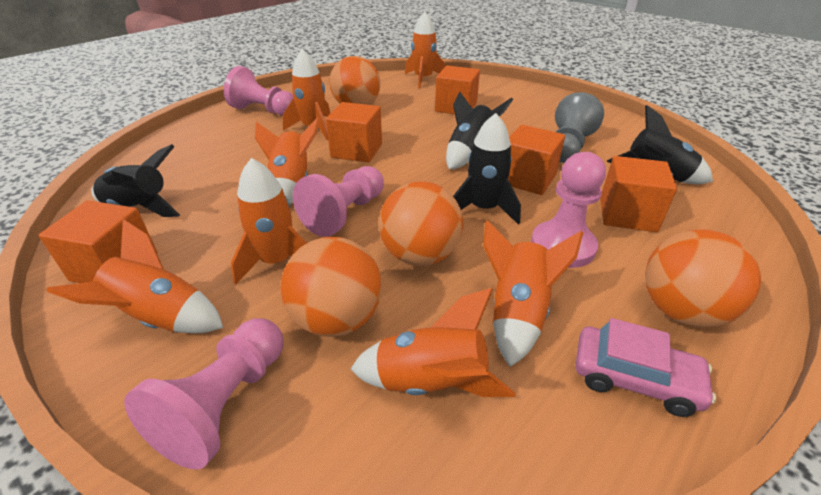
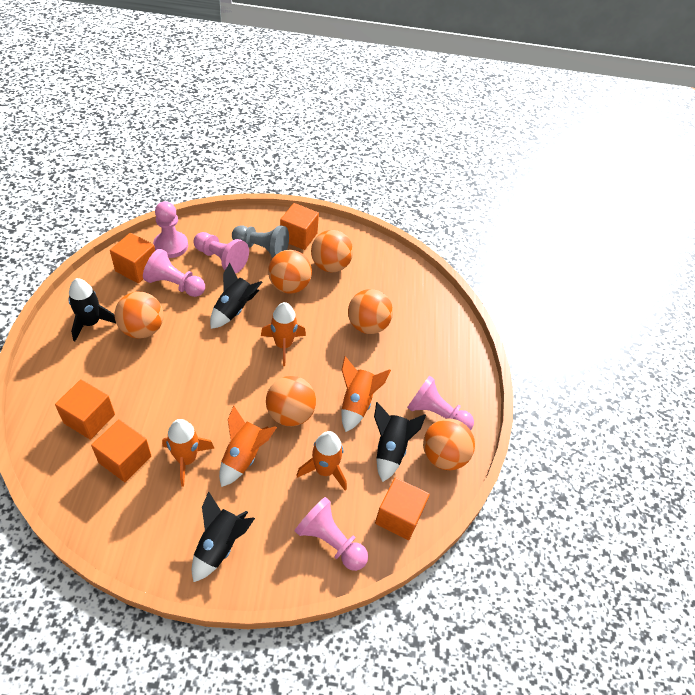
orange ball: 4 -> 6
orange rocket: 7 -> 5
pink car: 1 -> 0
pink pawn: 4 -> 5

